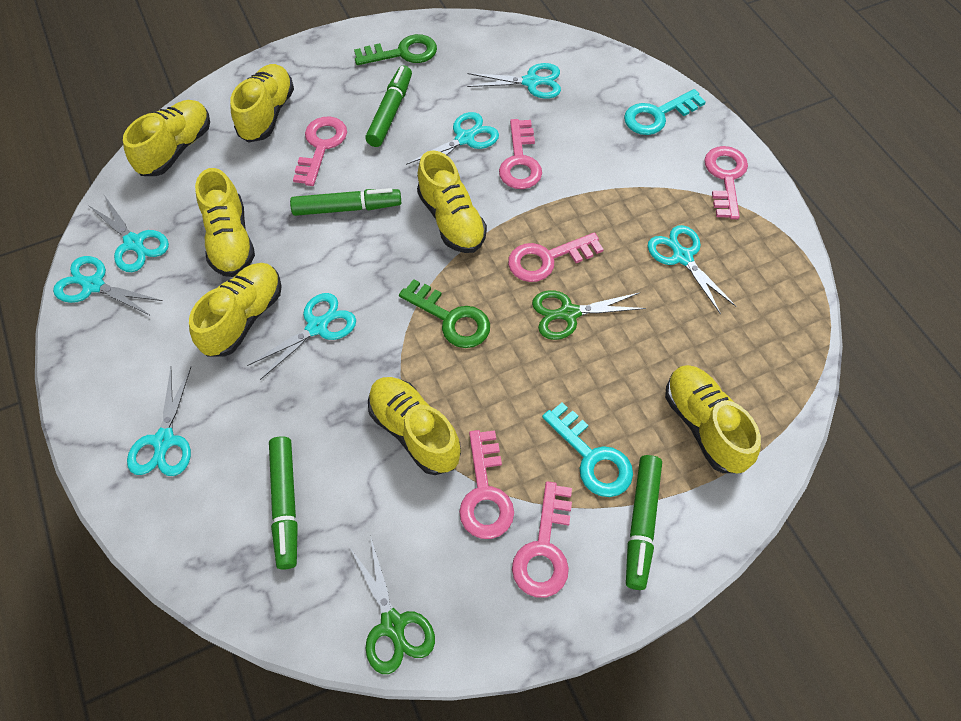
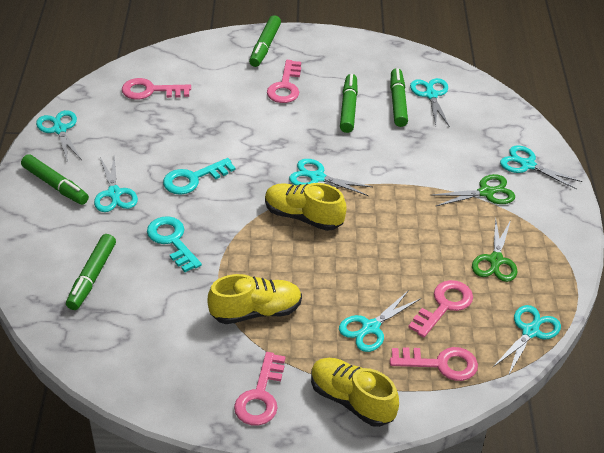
green key: 2 -> 0
green marker: 4 -> 5
pink key: 6 -> 5
yellow shoe: 7 -> 3

